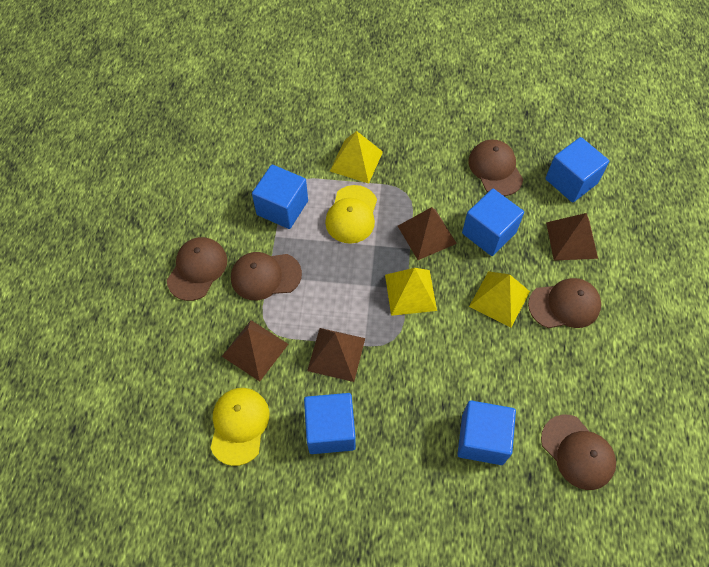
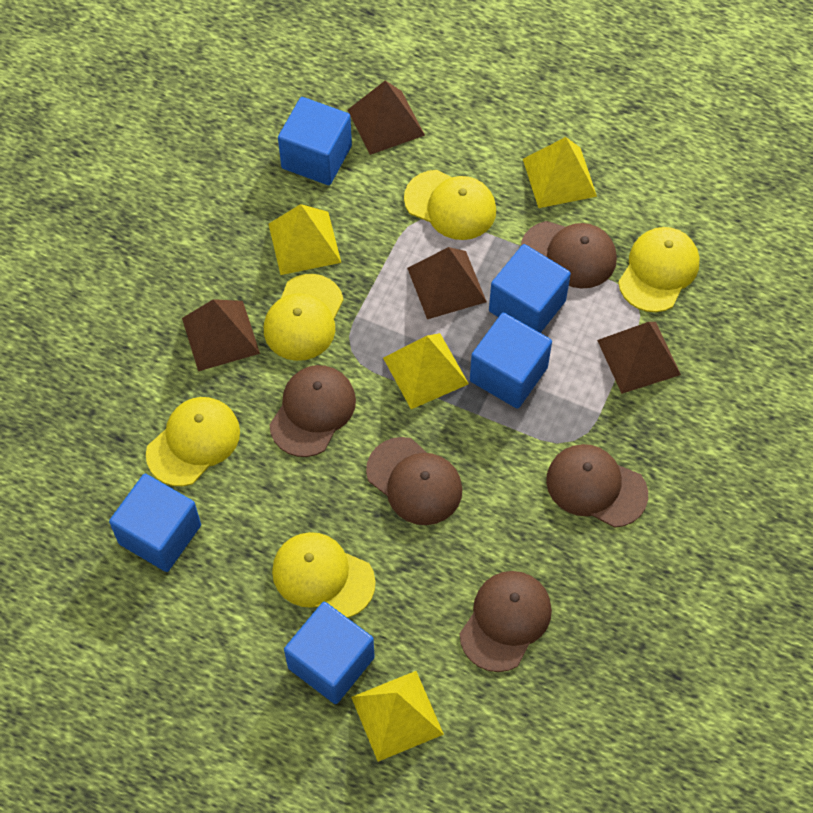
yellow cap: 2 -> 5
yellow pyramid: 3 -> 4

